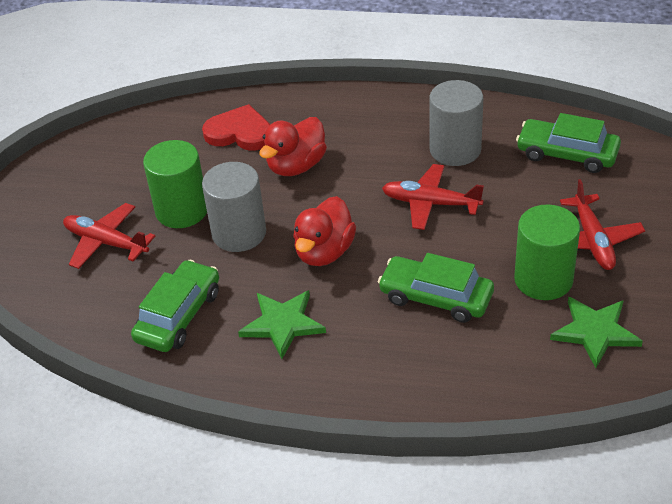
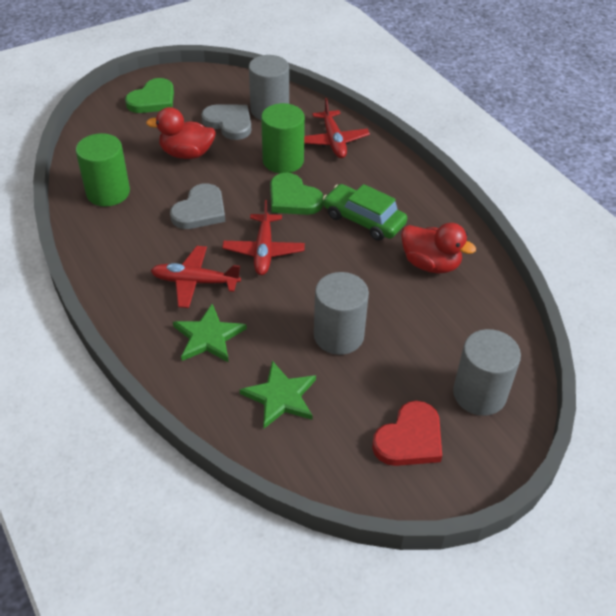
green car: 3 -> 1
green heart: 0 -> 2
grey cylinder: 2 -> 3
grey heart: 0 -> 2

